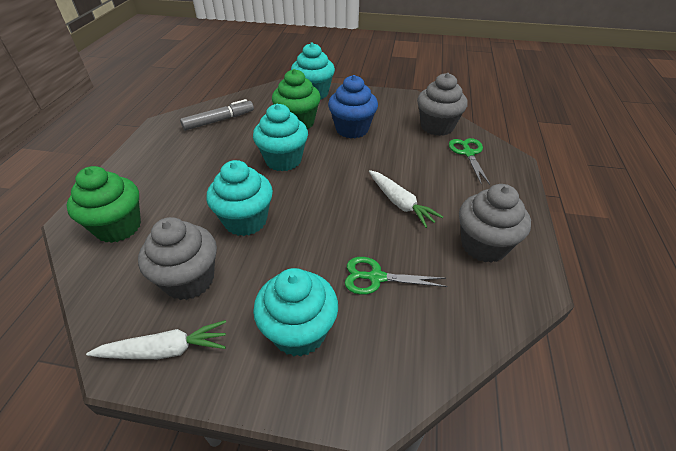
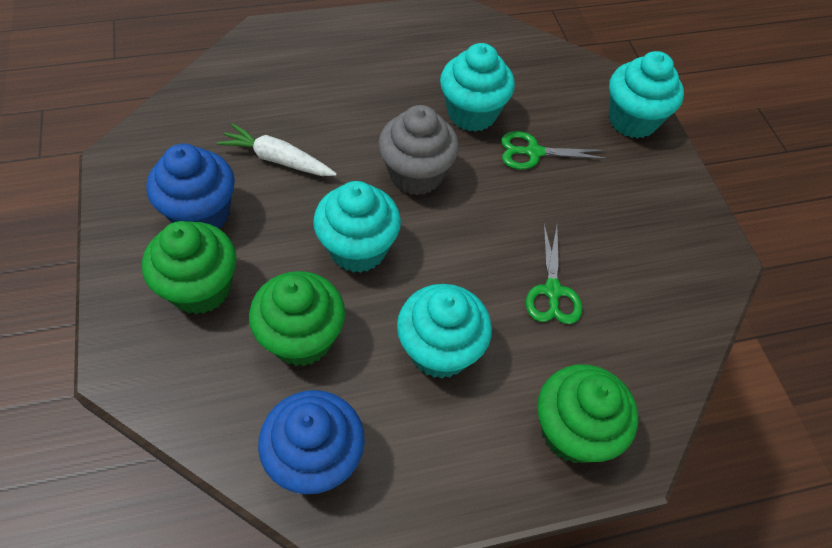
blue cupcake: 1 -> 2
green cupcake: 2 -> 3
grey cupcake: 3 -> 1
grey marker: 1 -> 0
white carrot: 2 -> 1

